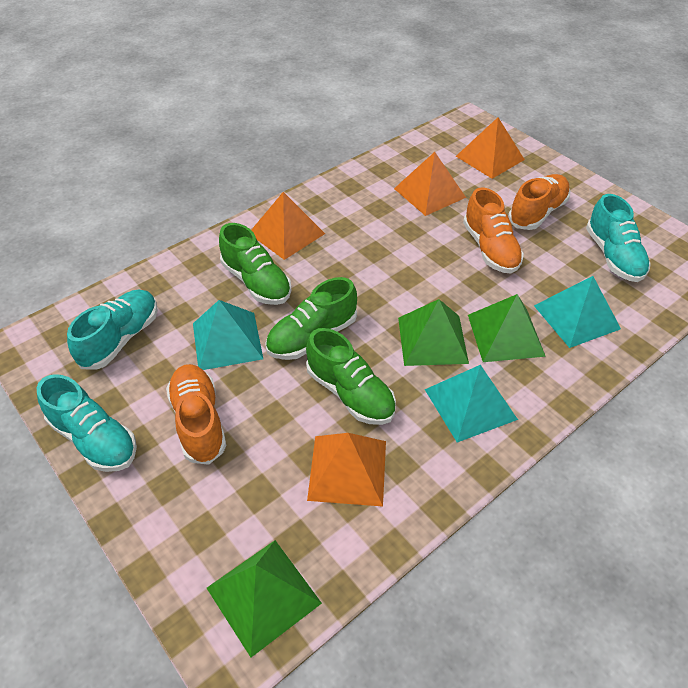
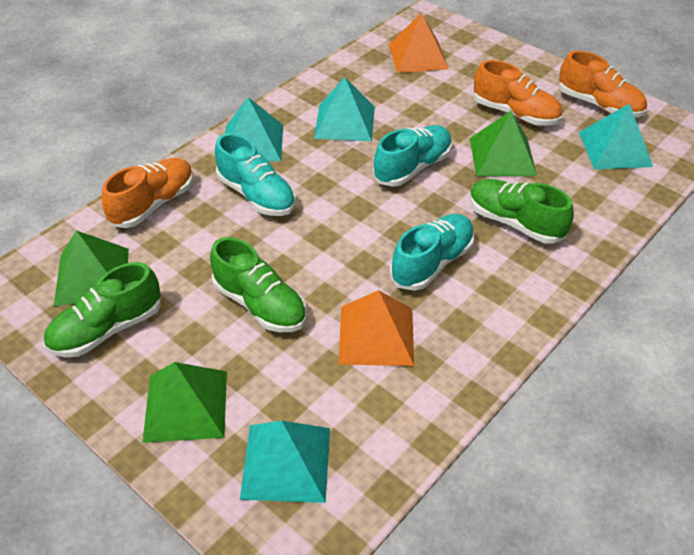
orange pyramid: 4 -> 2
turquoise pyramid: 3 -> 4

